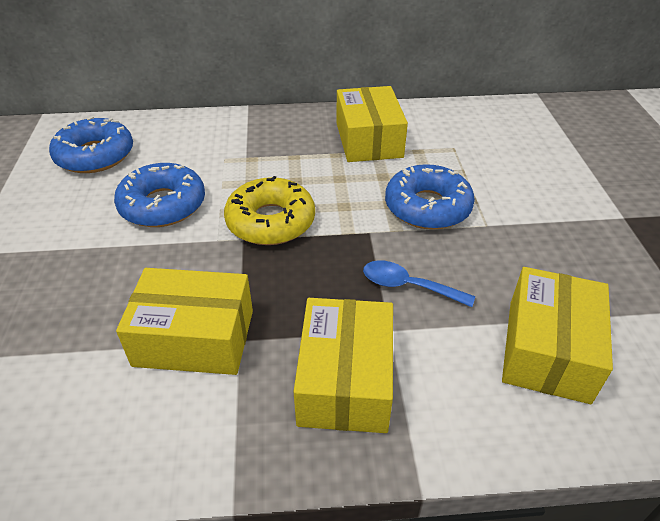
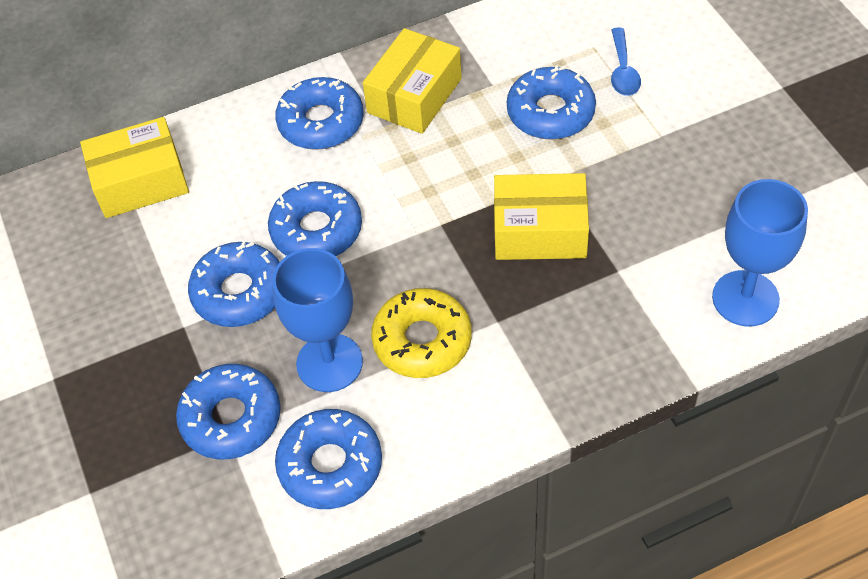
blue donut: 3 -> 6
blue goblet: 0 -> 2
yellow box: 4 -> 3

